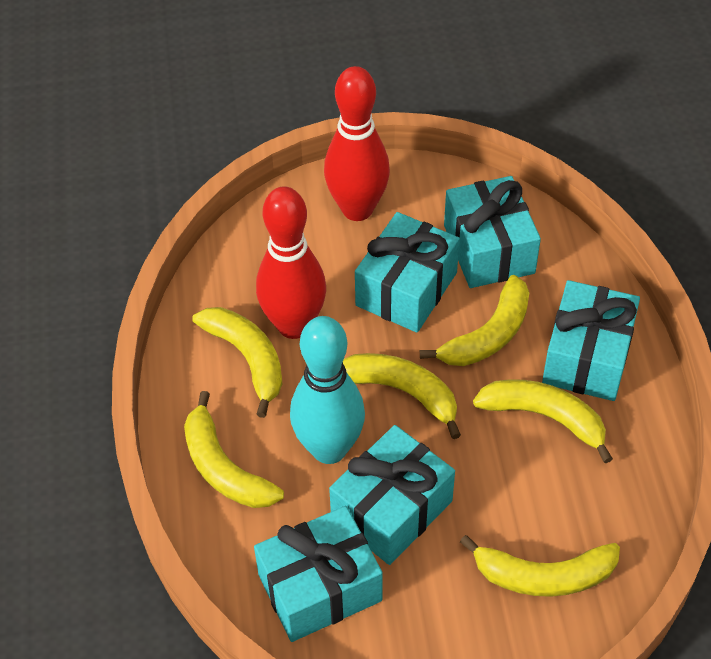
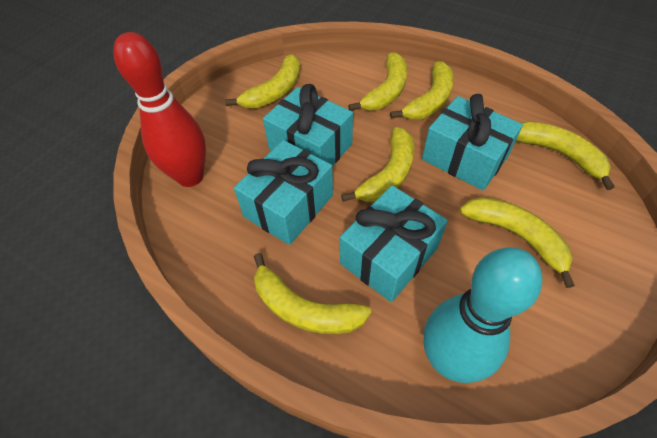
red bowling pin: 2 -> 1
turquoise gift: 5 -> 4
yellow banana: 6 -> 7

